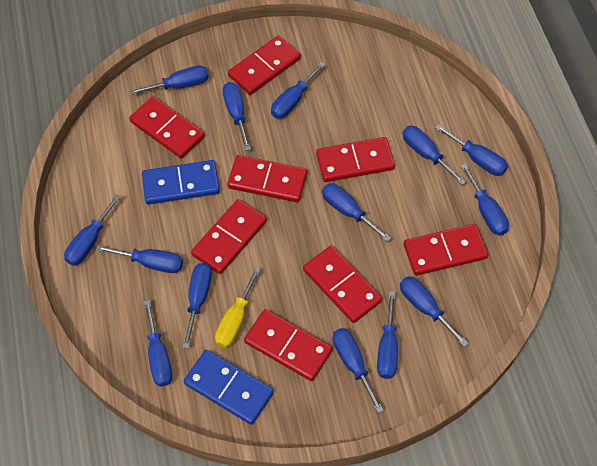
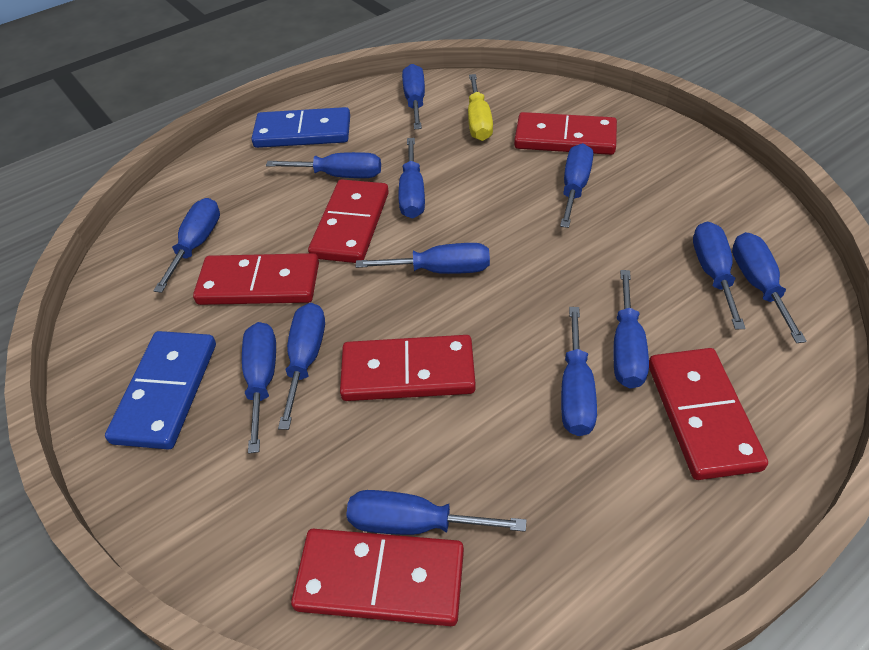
blue screwdriver: 14 -> 13
red domino: 8 -> 6

